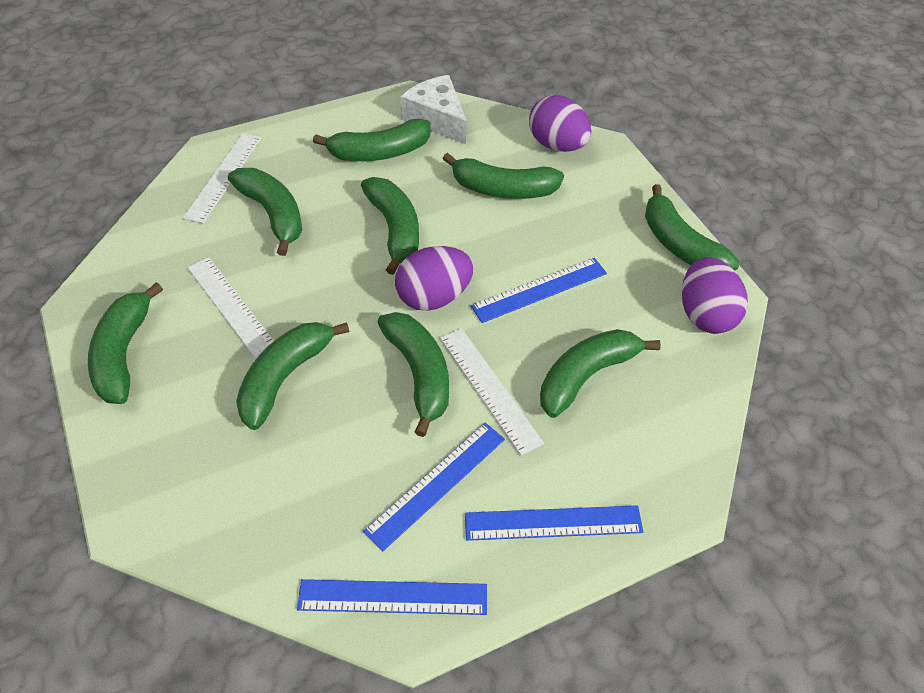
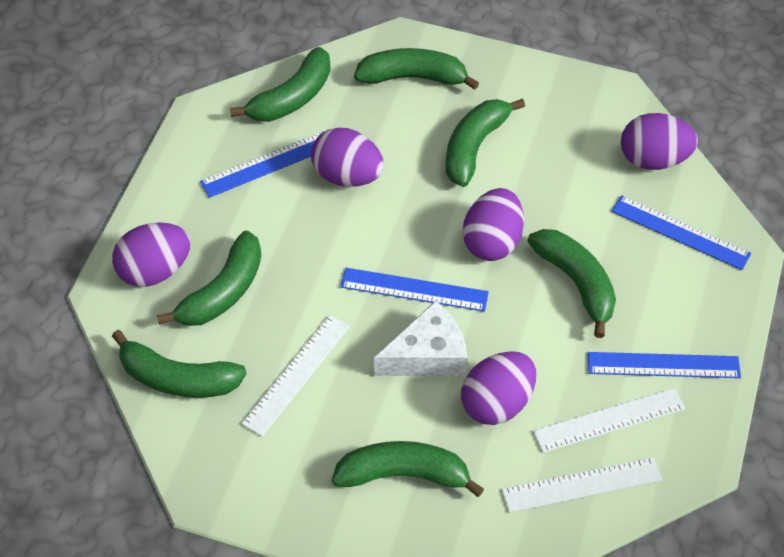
green banana: 9 -> 7
purple egg: 3 -> 5

